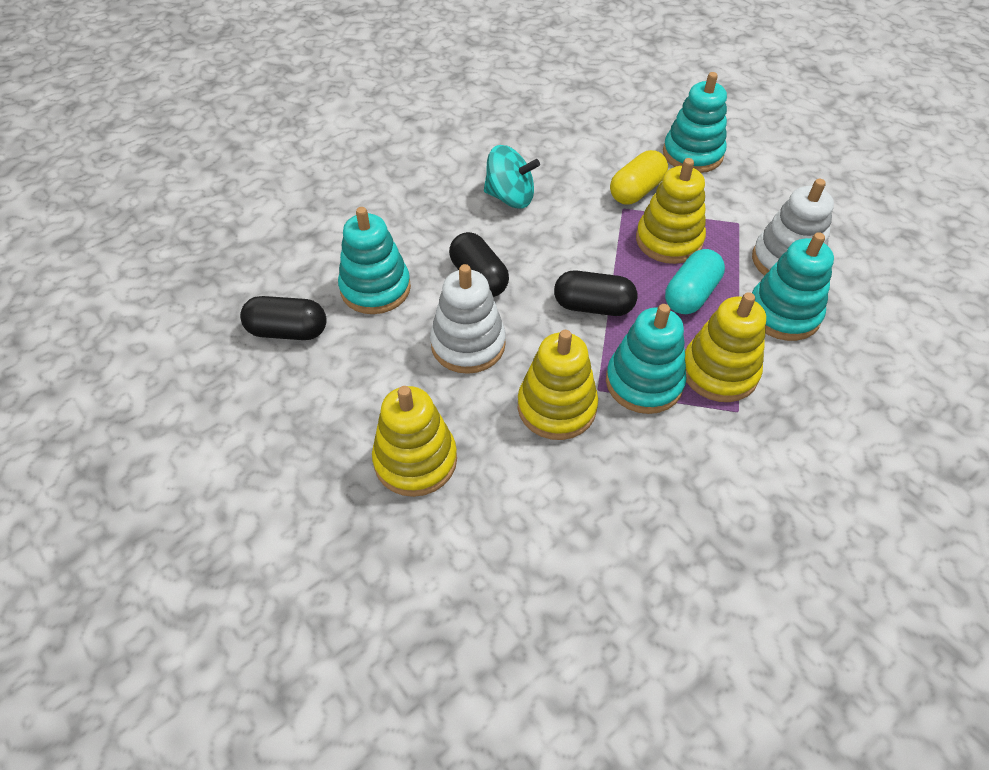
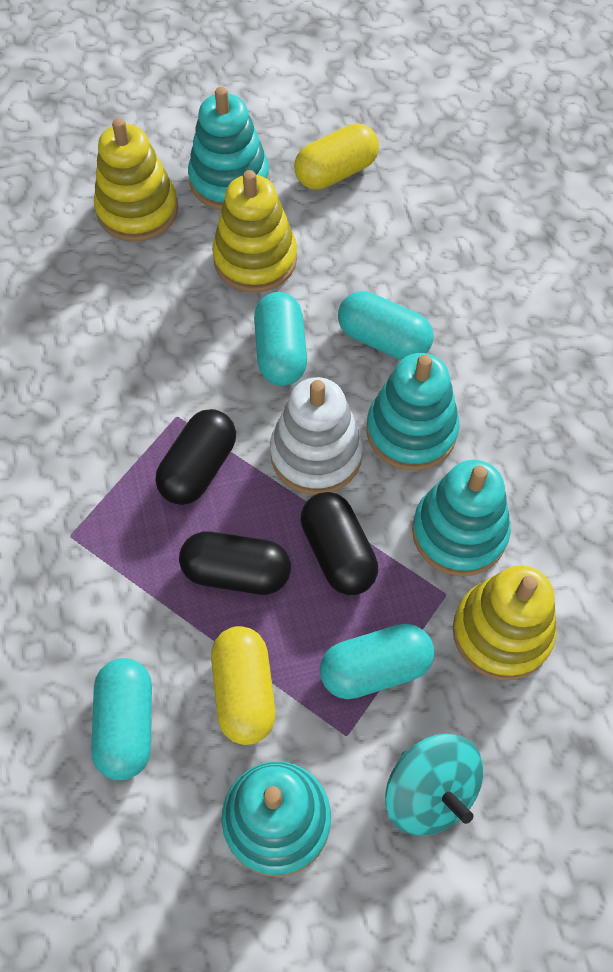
turquoise capsule: 1 -> 4
white stacking toy: 2 -> 1
yellow capsule: 1 -> 2
yellow stacking toy: 4 -> 3

